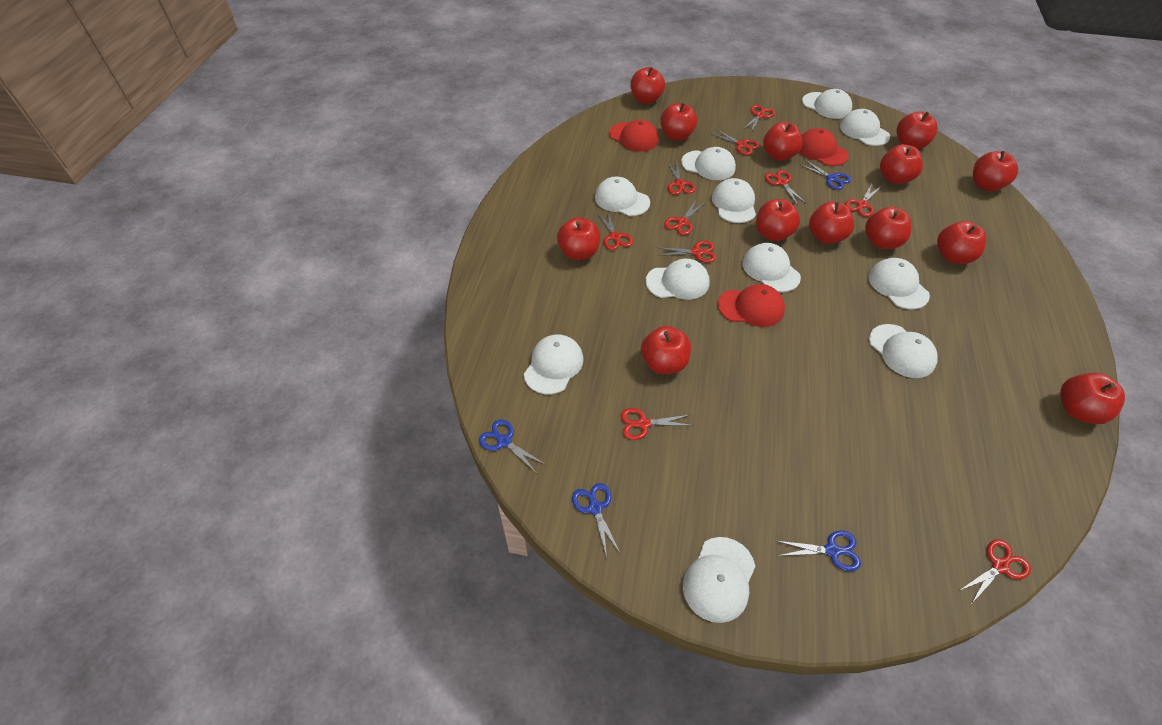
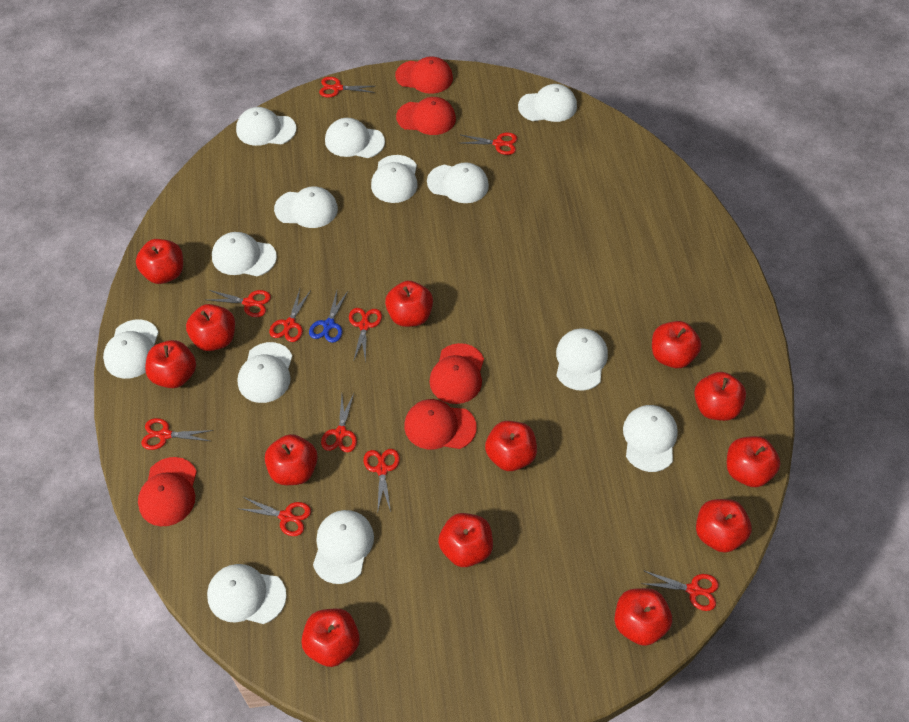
blue scissors: 4 -> 1
red cap: 3 -> 5
white cap: 11 -> 13

